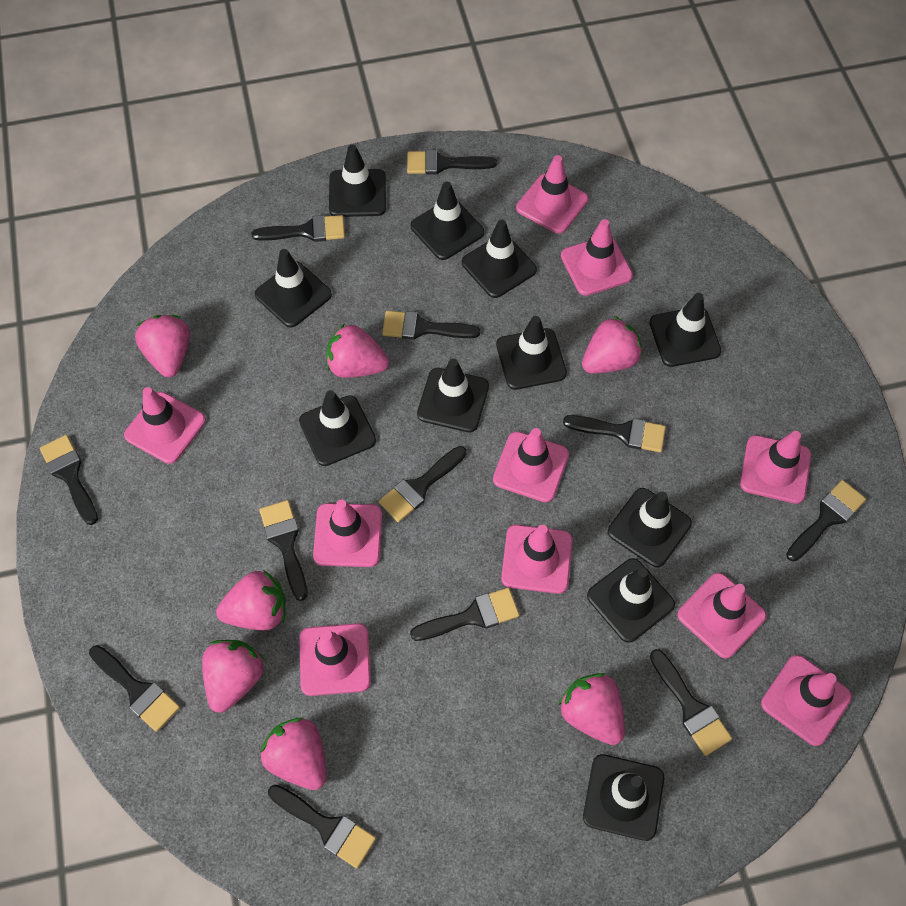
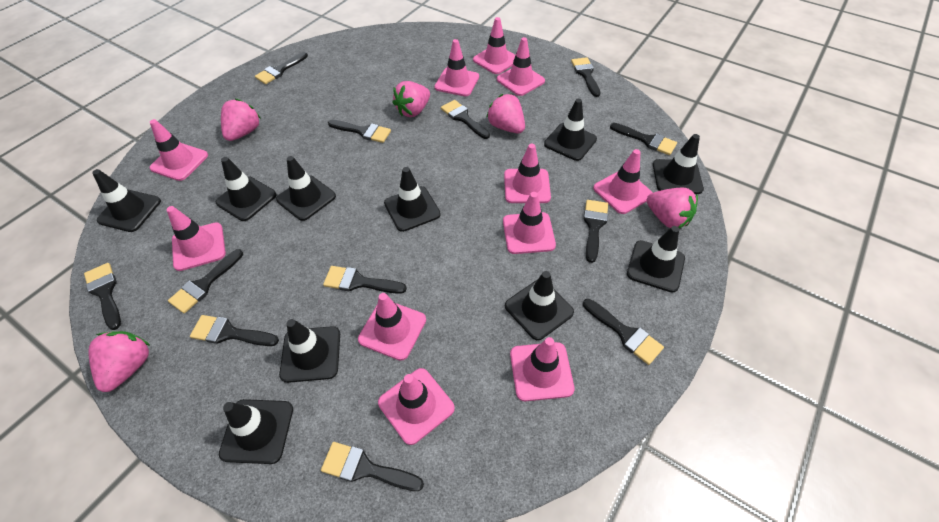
black traffic cone: 11 -> 10
pink strawberry: 7 -> 5
pink traffic cone: 10 -> 11

